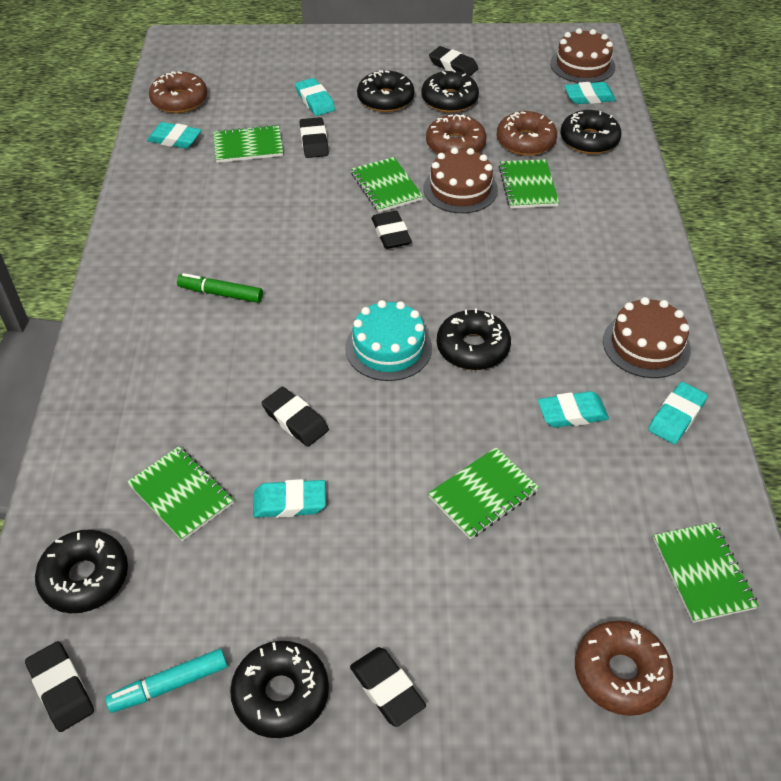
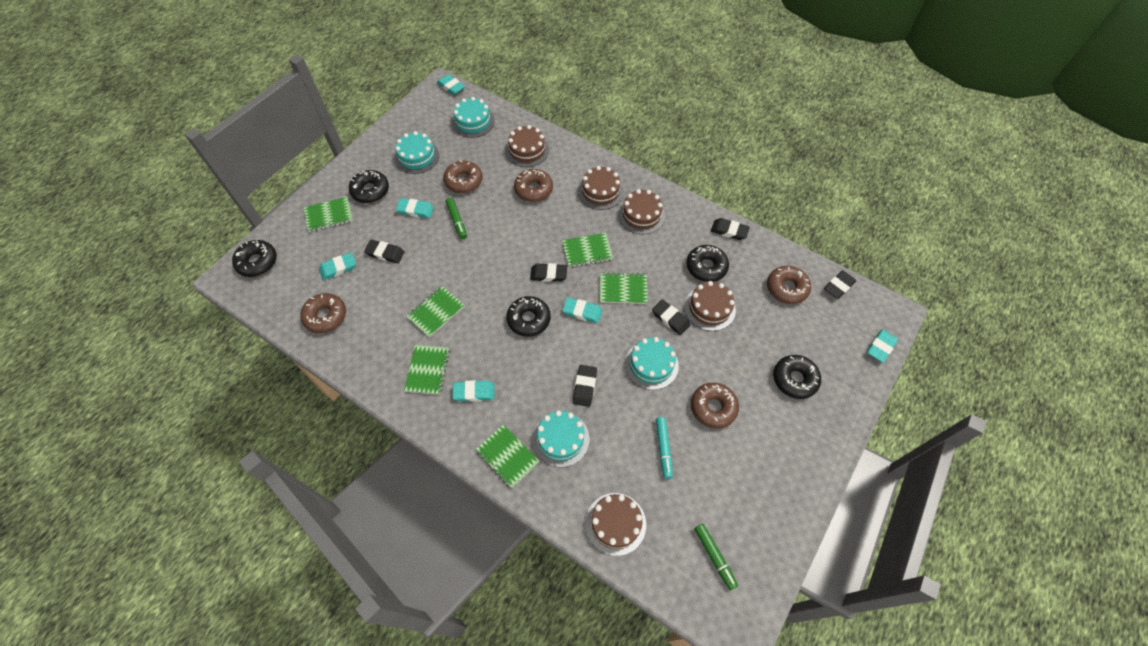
black donut: 6 -> 5
brown cake: 3 -> 5
brown donut: 4 -> 5
green marker: 1 -> 2
turquoise cake: 1 -> 4

